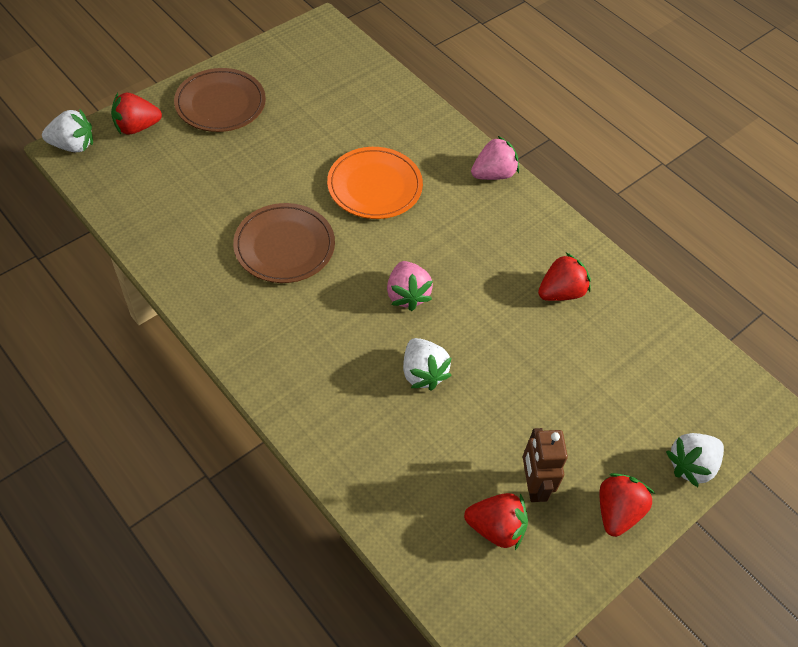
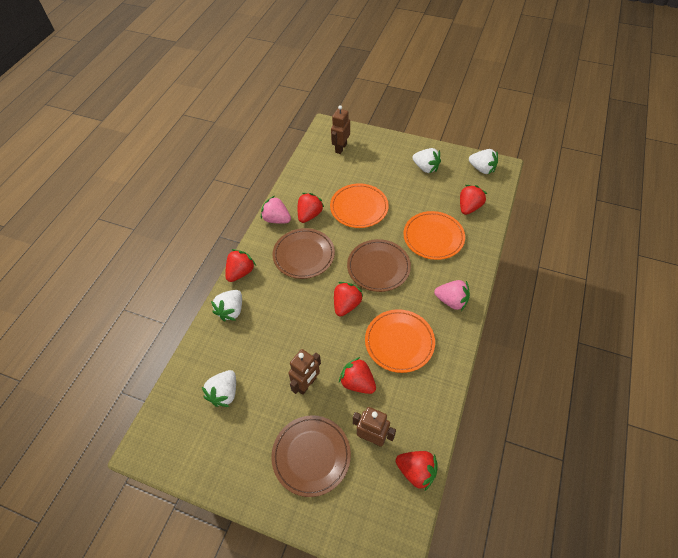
brown plate: 2 -> 3
brown robot: 1 -> 3
orange plate: 1 -> 3
red strawberry: 4 -> 6
white strawberry: 3 -> 4

